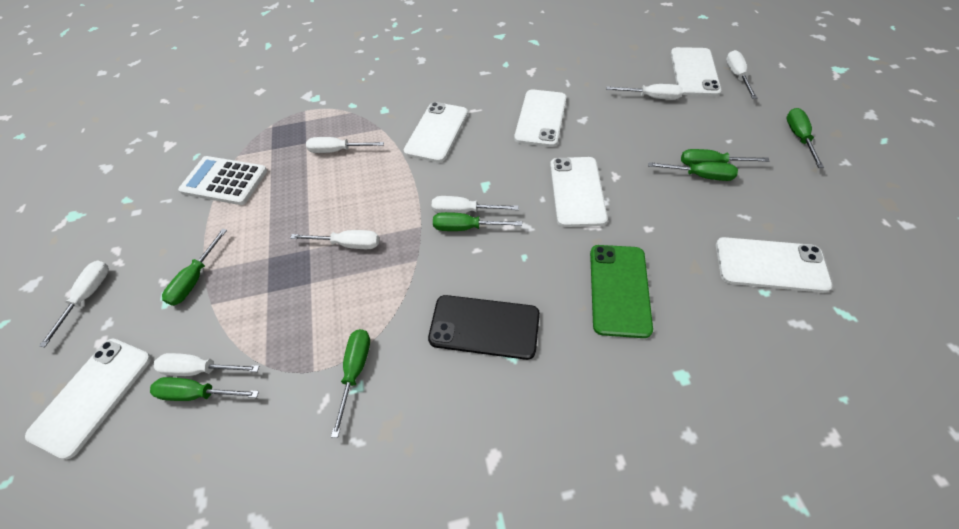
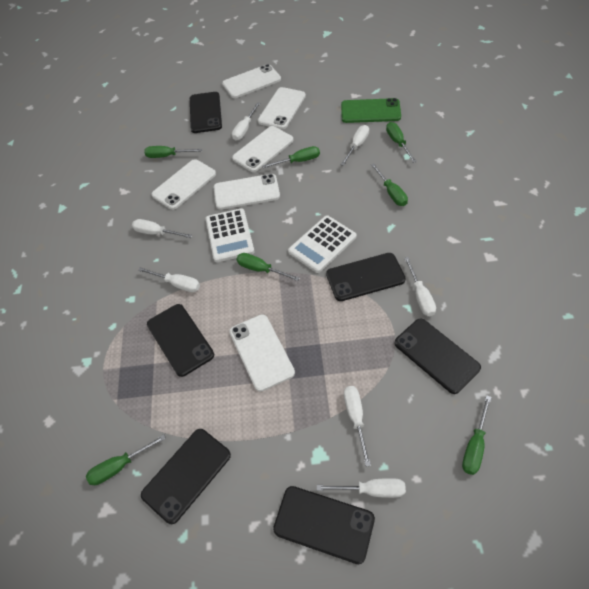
black phone: 1 -> 6
white calculator: 1 -> 2

